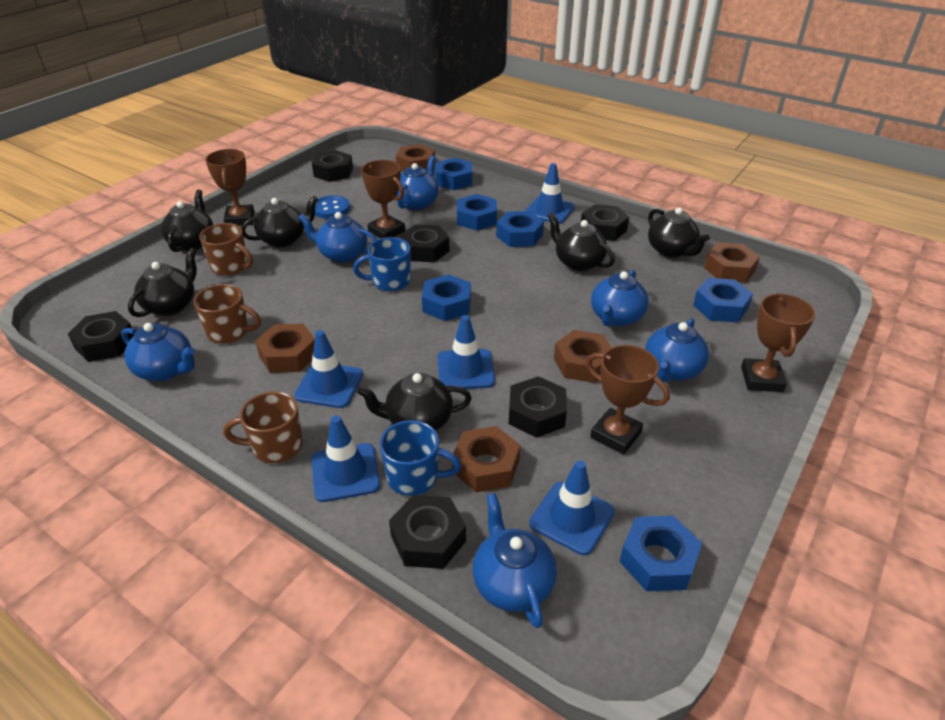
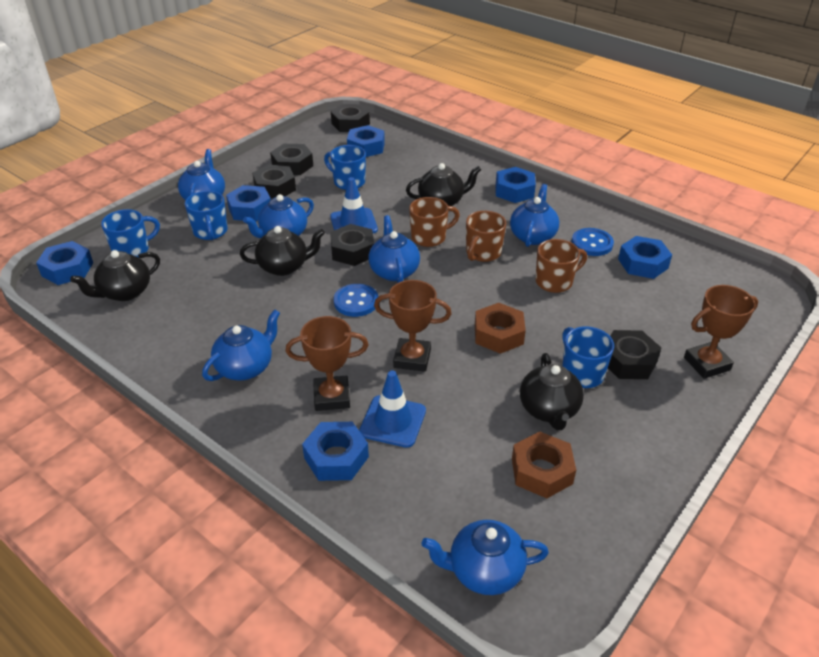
black nut: 6 -> 5
black teapot: 6 -> 4
blue button: 1 -> 2
blue mug: 2 -> 4
blue traffic cone: 5 -> 2
brown nut: 5 -> 2
brown trophy: 4 -> 3

